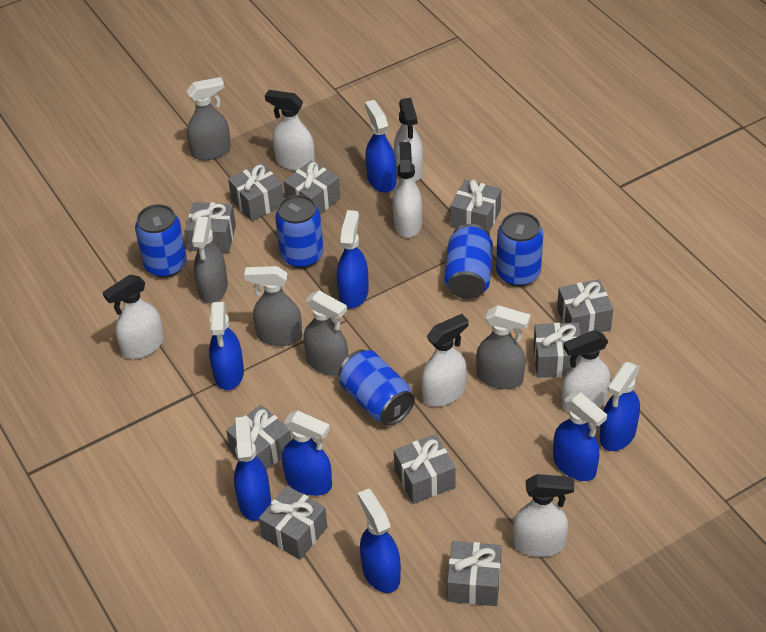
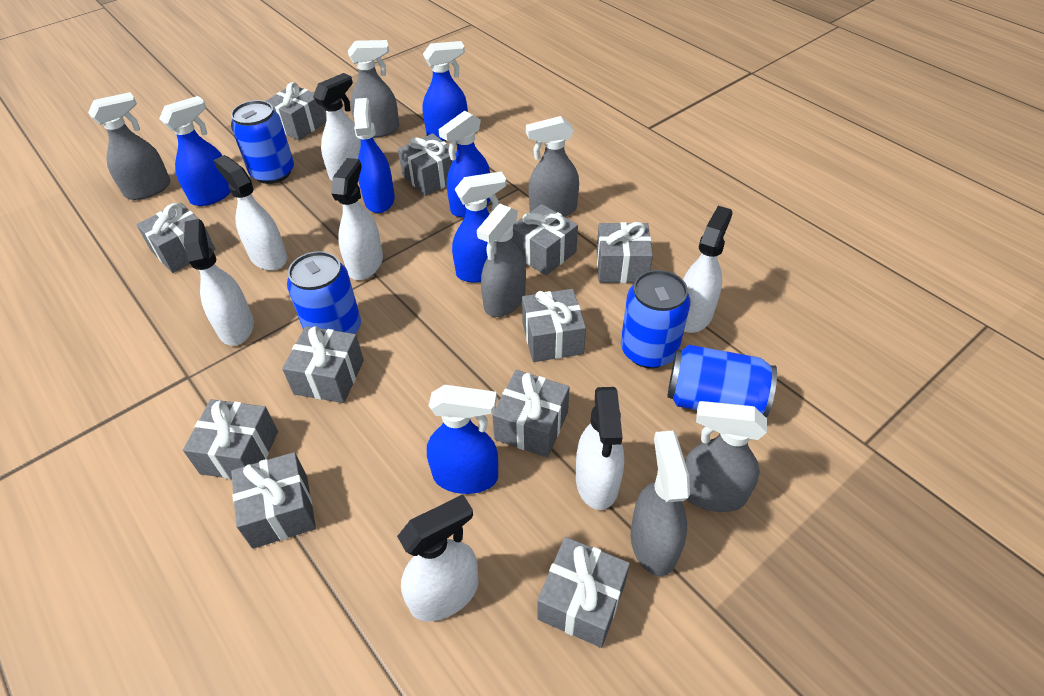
blue can: 5 -> 4
blue spray bottle: 8 -> 6
grey gift: 10 -> 11
grey spray bottle: 5 -> 6

